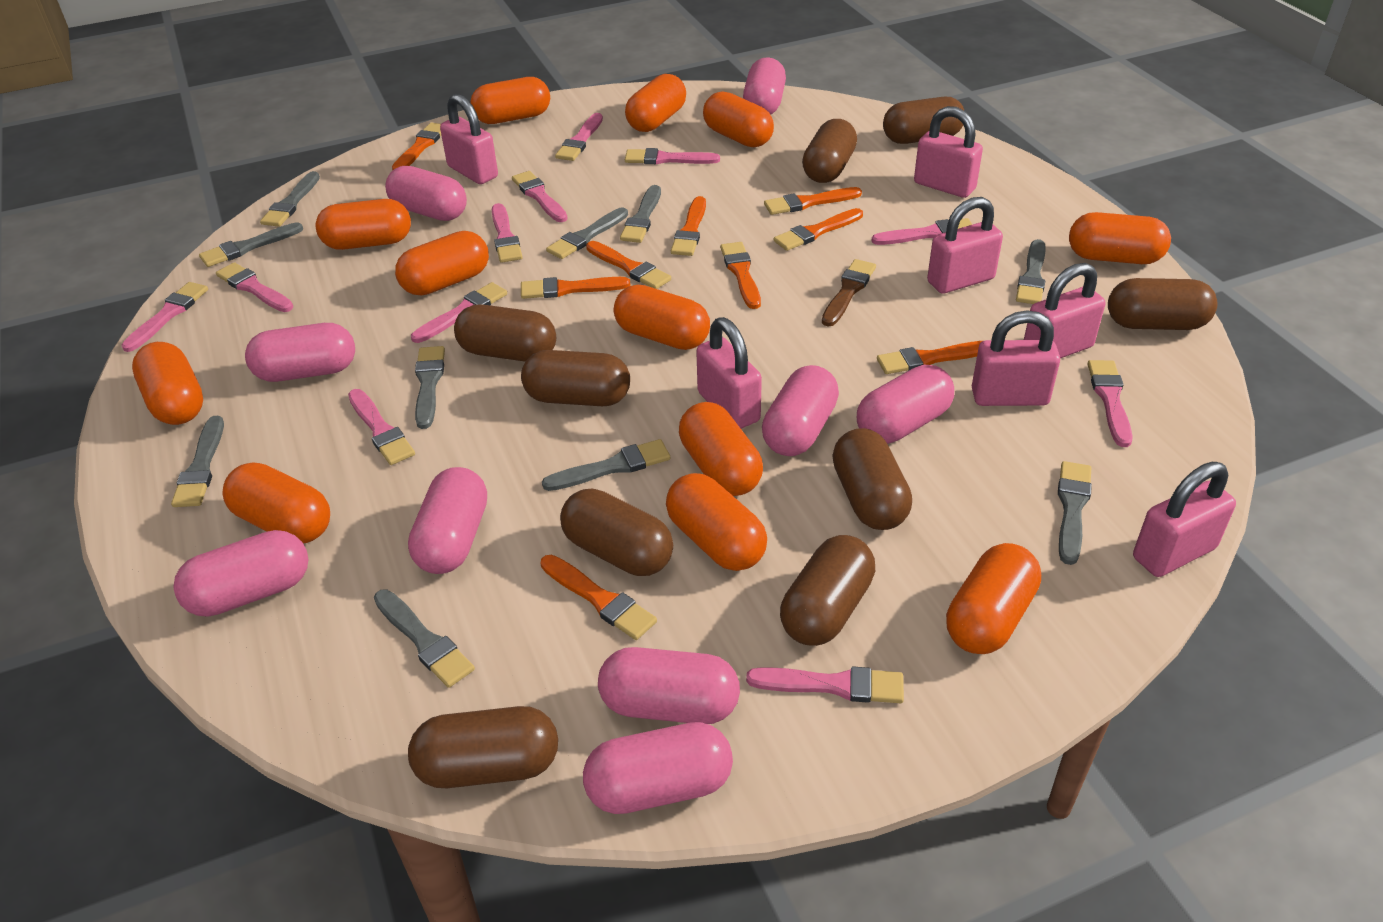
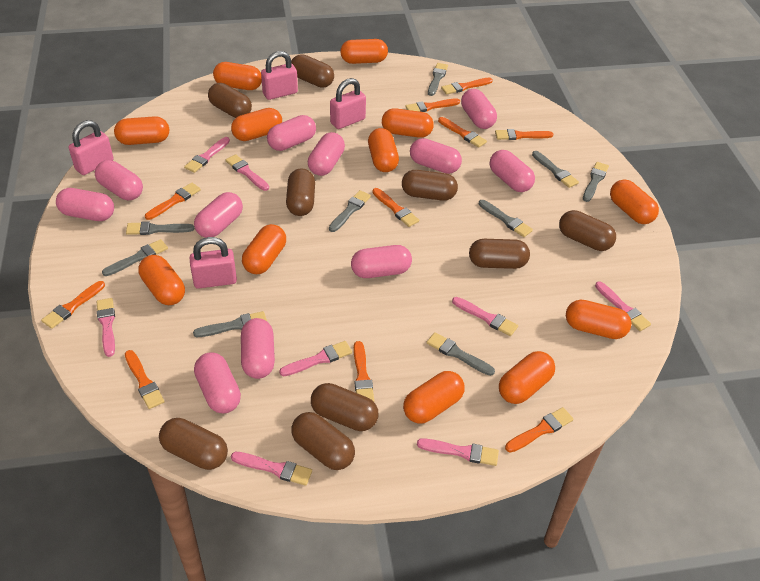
brown brush: 1 -> 0
grey brush: 10 -> 9
orange brush: 9 -> 10
pink brush: 11 -> 8
pink capsule: 9 -> 11
pink padlock: 7 -> 4

